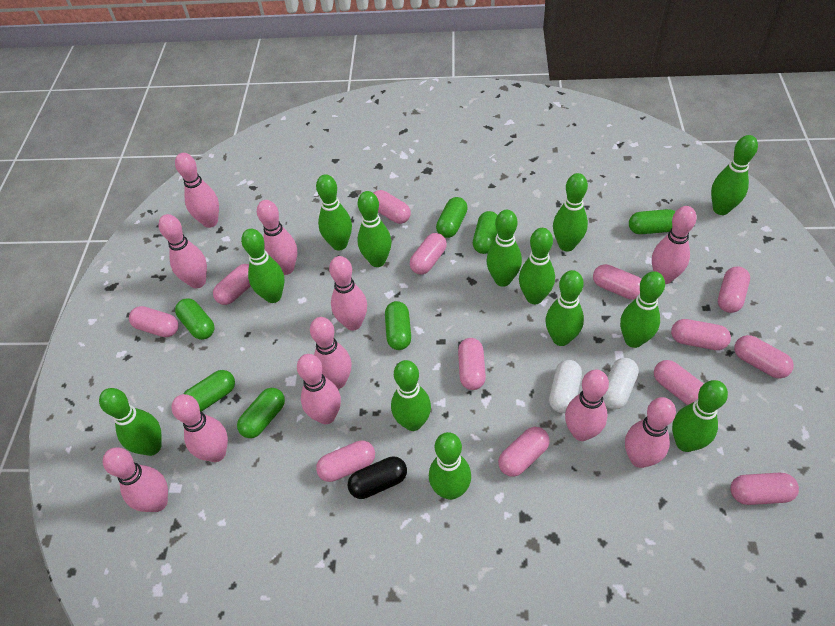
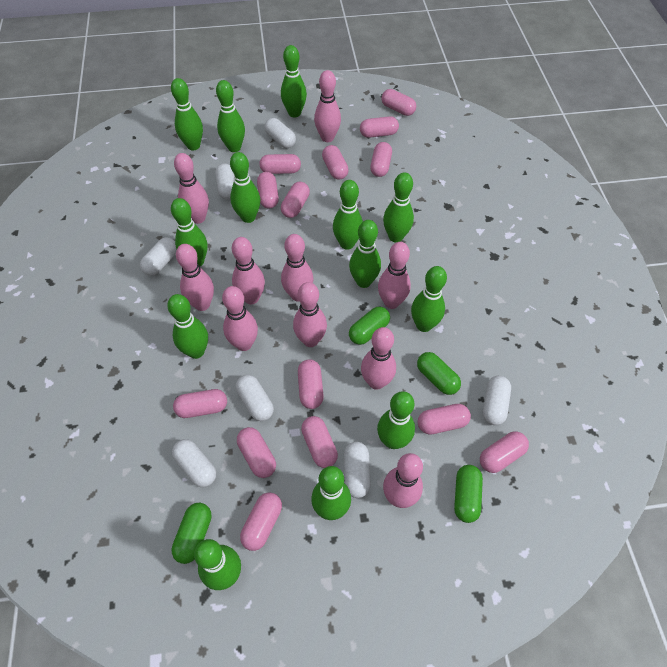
black capsule: 1 -> 0
green capsule: 7 -> 4
pink bowling pin: 11 -> 10
pink capsule: 13 -> 14
white capsule: 2 -> 7

